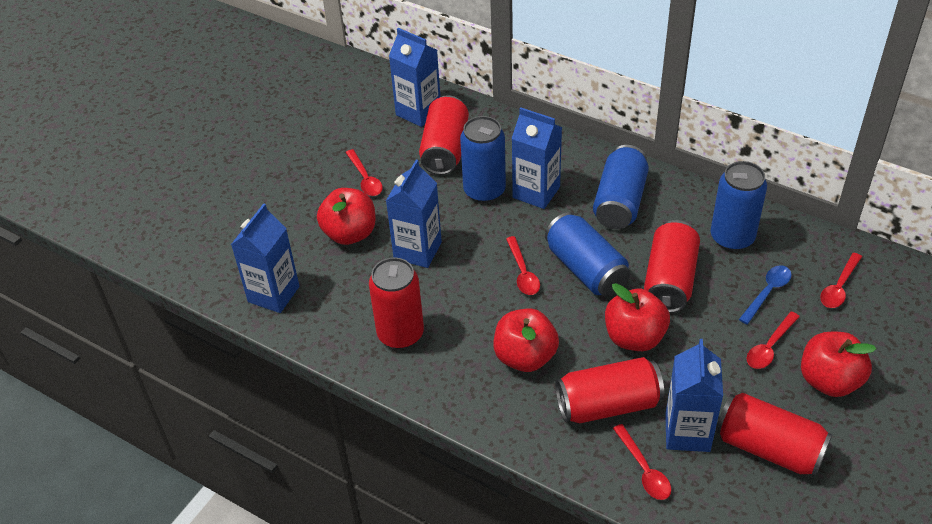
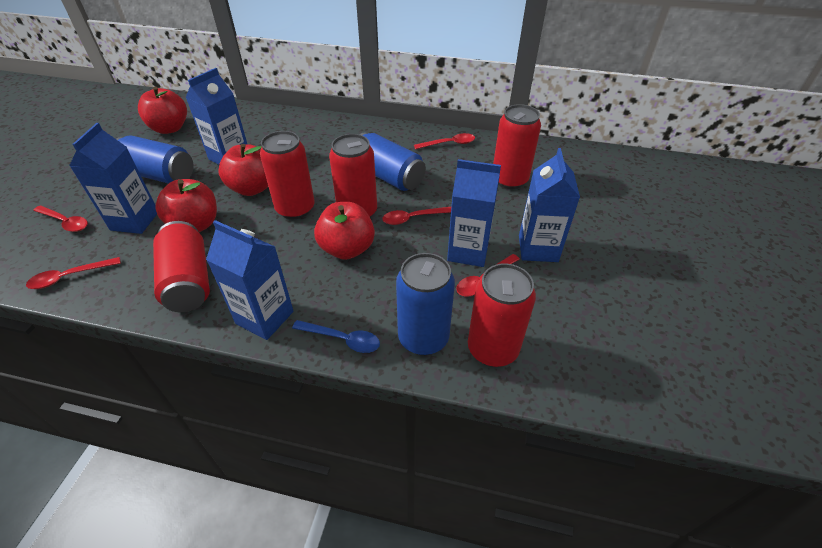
blue can: 4 -> 3

